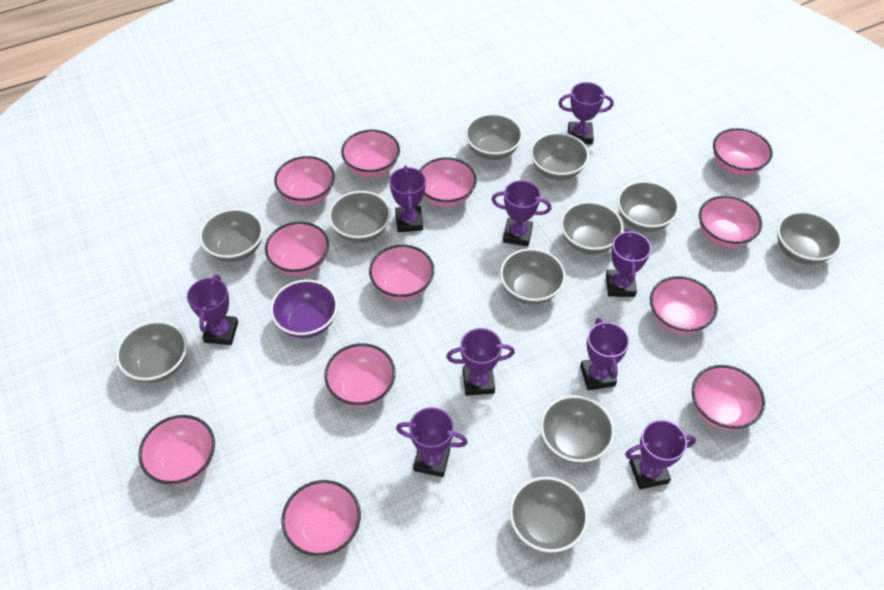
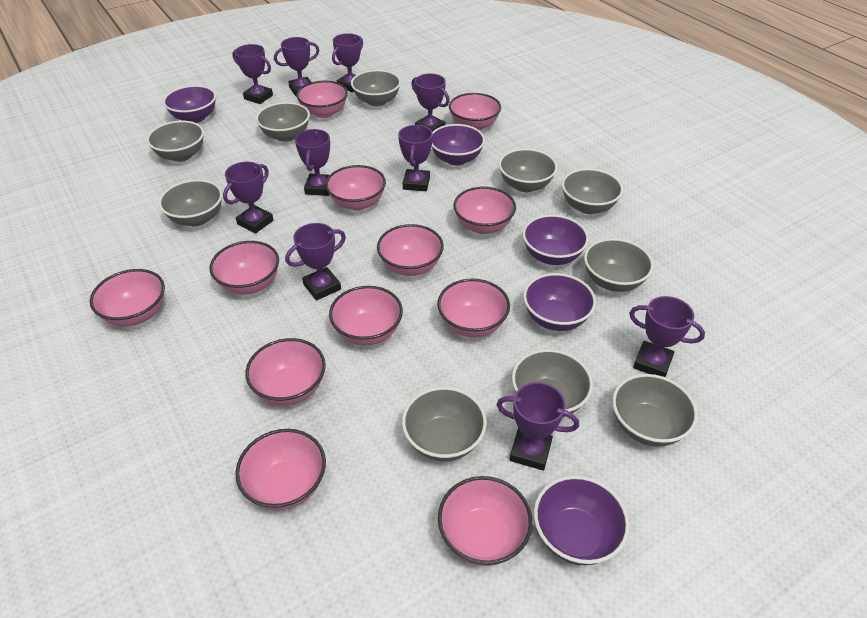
grey bowl: 11 -> 10
purple bowl: 1 -> 5
purple trophy: 9 -> 10

